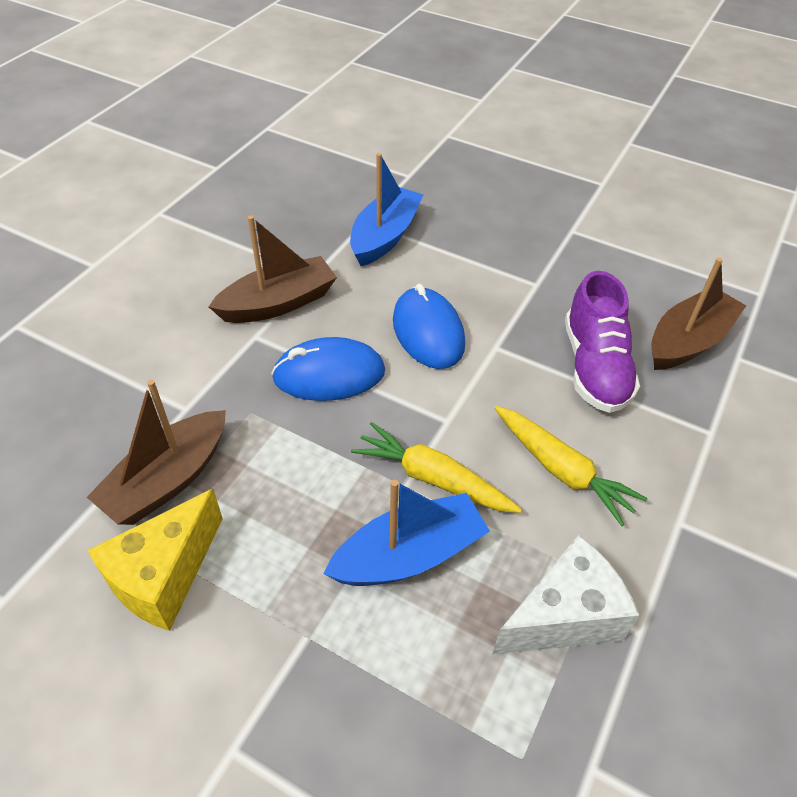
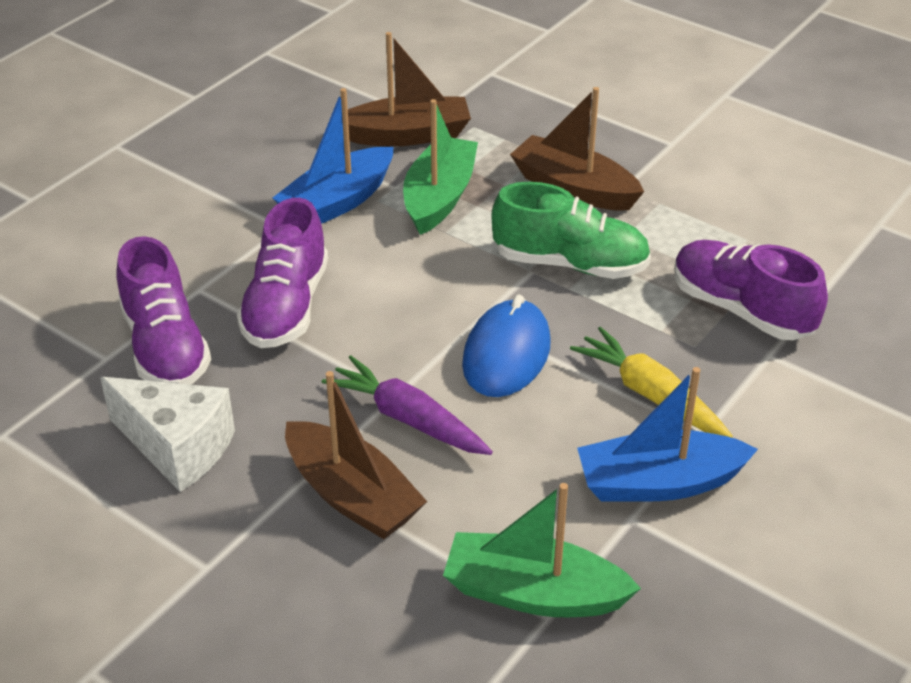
blue mouse: 2 -> 1
green boat: 0 -> 2
green shoe: 0 -> 1
purple carrot: 0 -> 1
purple shoe: 1 -> 3
yellow carrot: 2 -> 1
yellow cheese: 1 -> 0

